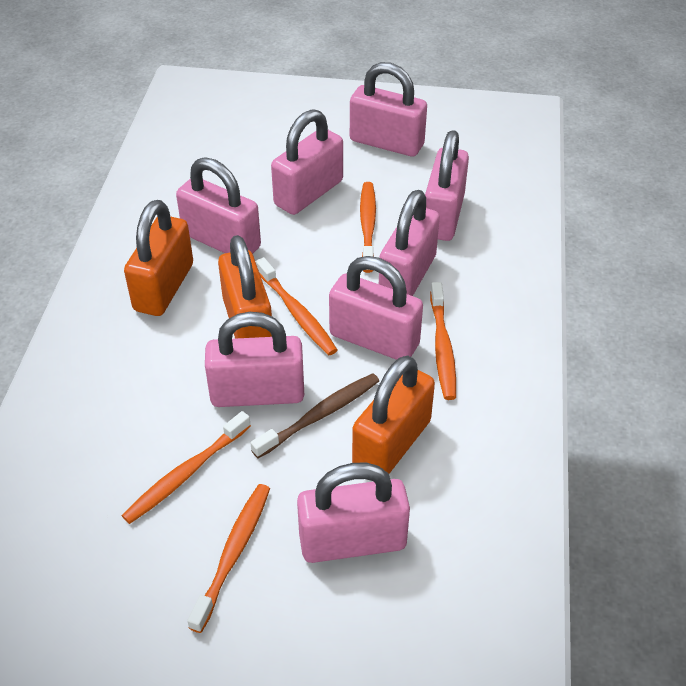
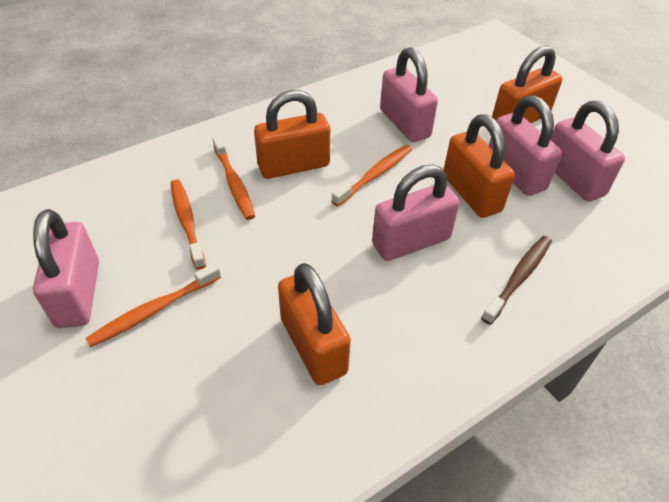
orange padlock: 3 -> 4
orange toothbrush: 5 -> 4
pink padlock: 8 -> 5

